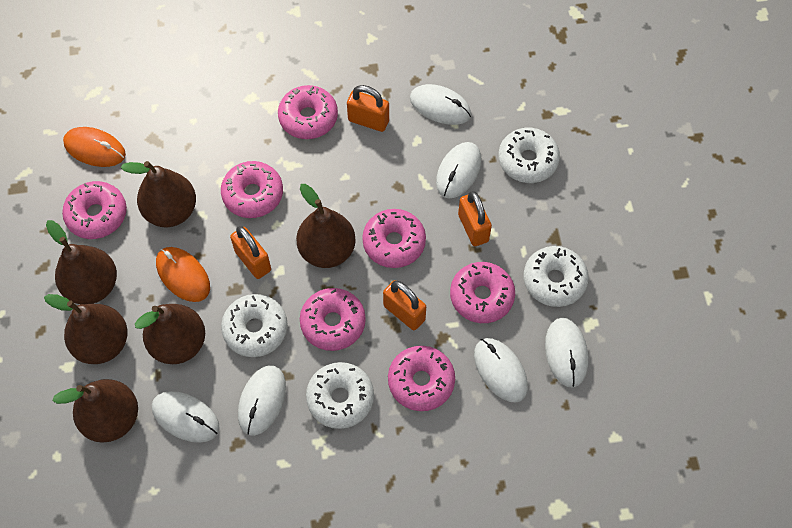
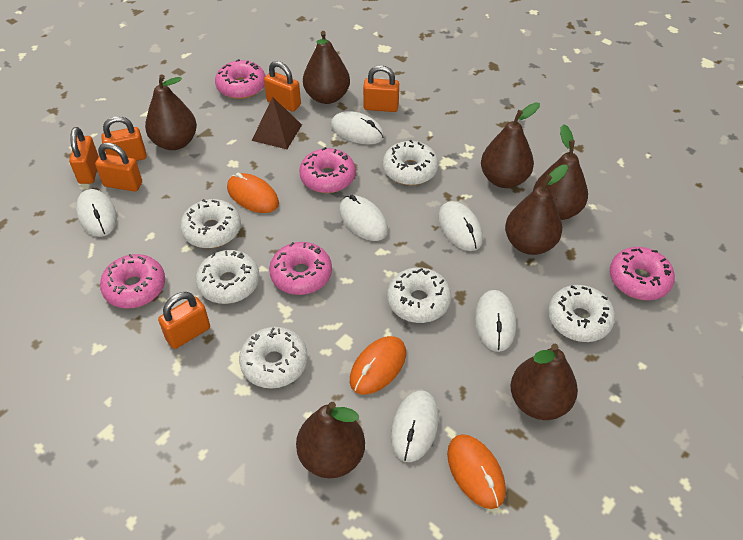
brown pear: 6 -> 7
brown pyramid: 0 -> 1
orange mouse: 2 -> 3
orange padlock: 4 -> 6
pink donut: 7 -> 5
white donut: 4 -> 6

